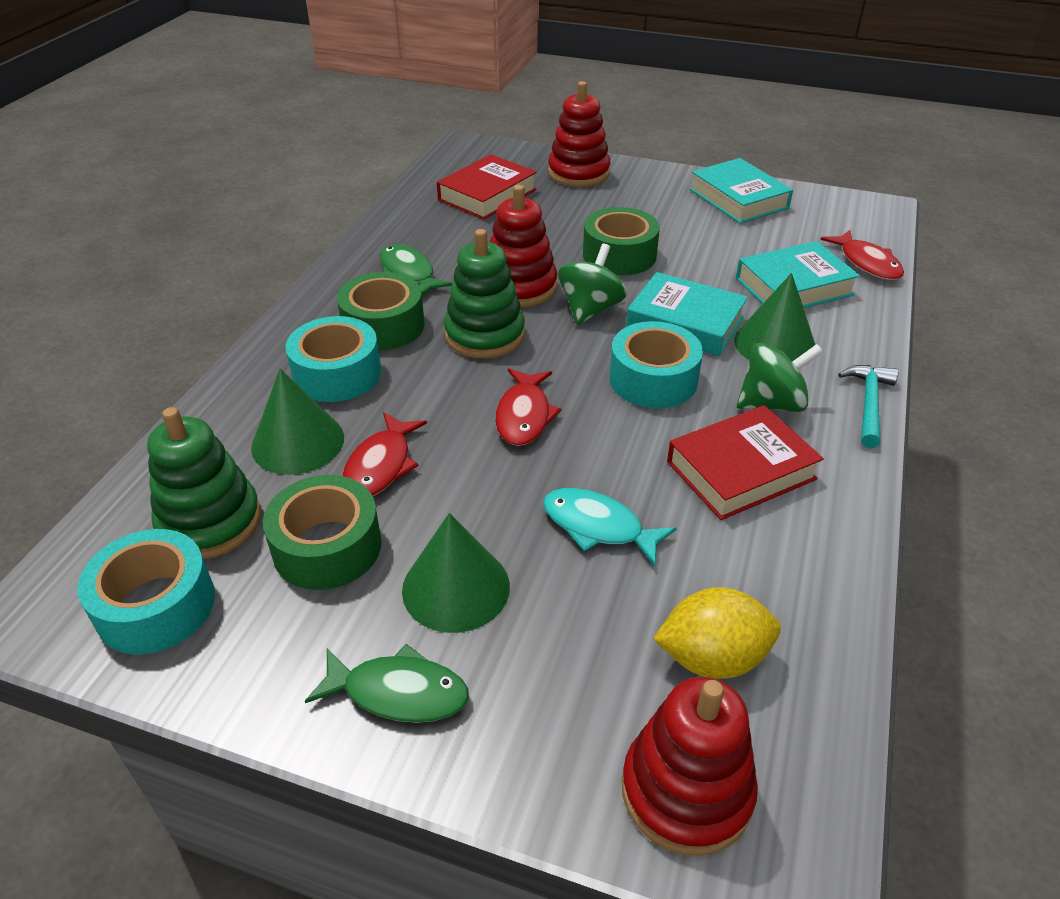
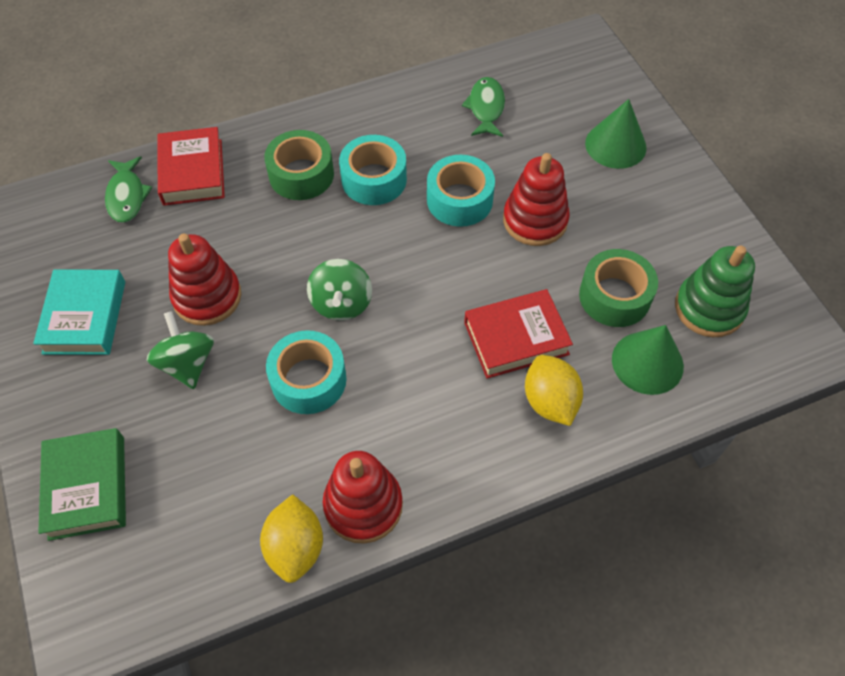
green book: 0 -> 1
green cone: 3 -> 2
green stacking toy: 2 -> 1
green tape: 3 -> 2
red fish: 3 -> 0
turquoise book: 3 -> 1
turquoise fish: 1 -> 0
turquoise hammer: 1 -> 0
yellow lemon: 1 -> 2

